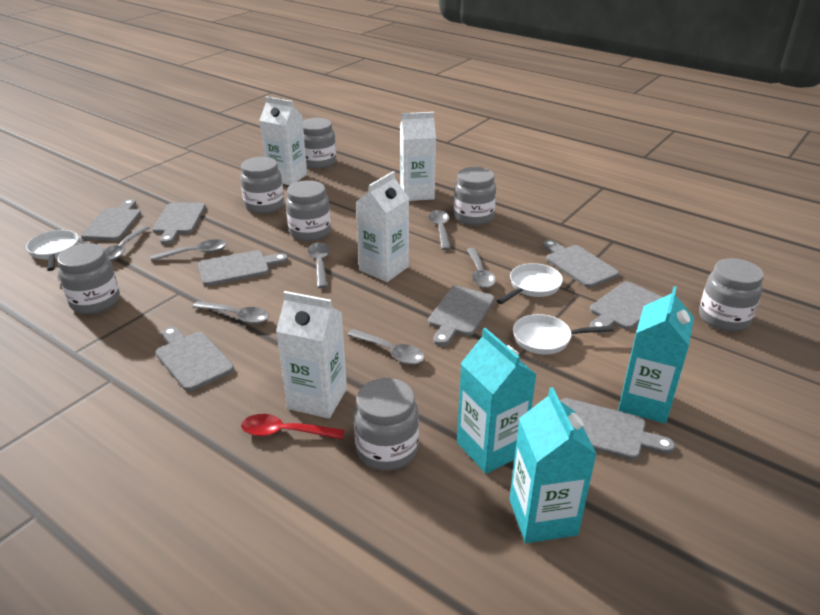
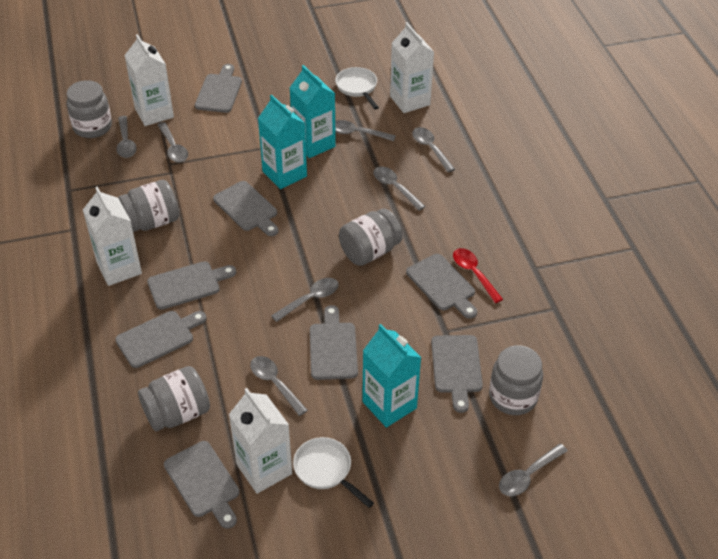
grey jar: 7 -> 5
grey spoon: 7 -> 8
white pan: 3 -> 2

